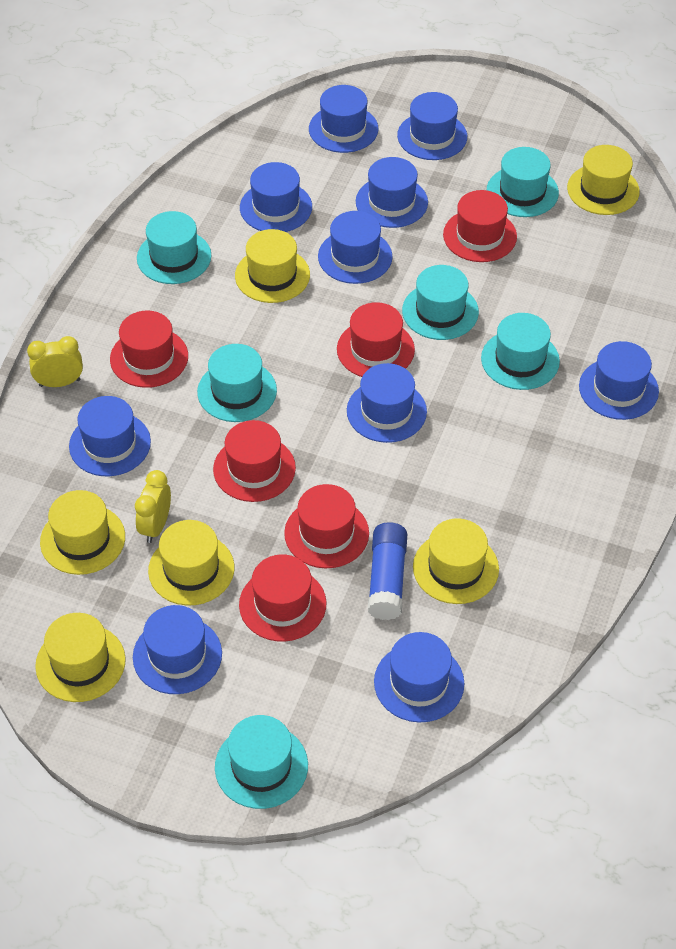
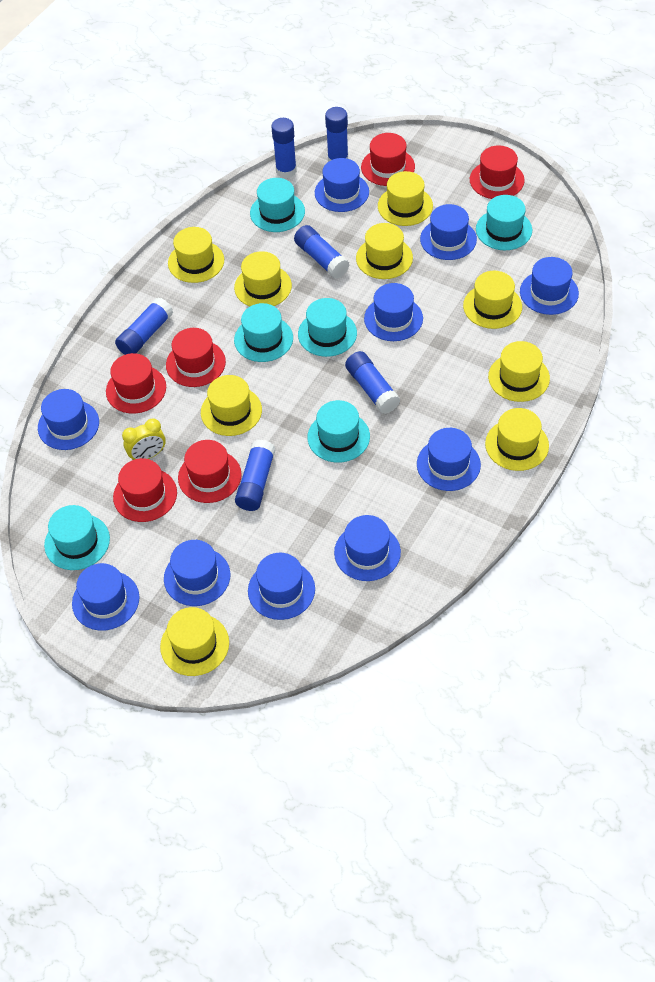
blue glue stick: 1 -> 6
yellow clock: 2 -> 1
yellow hat: 6 -> 9

